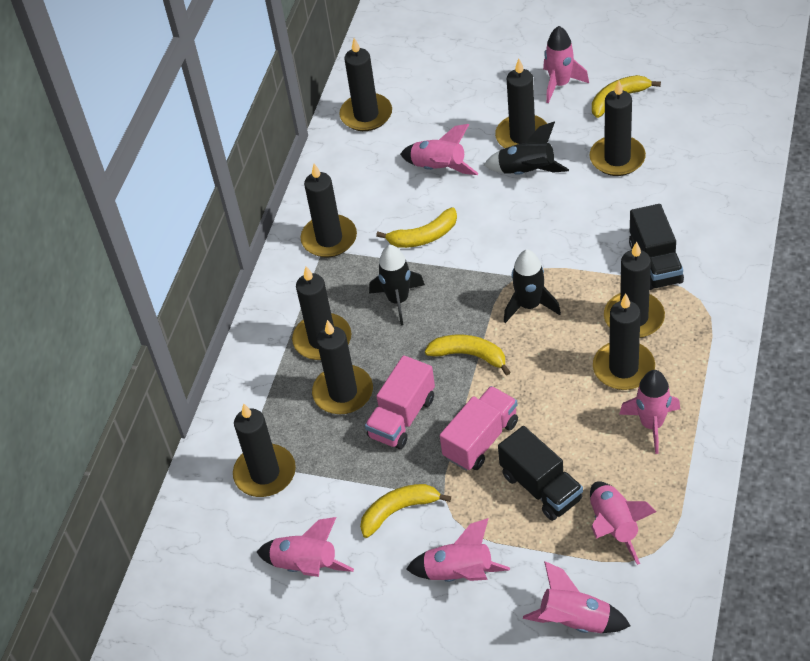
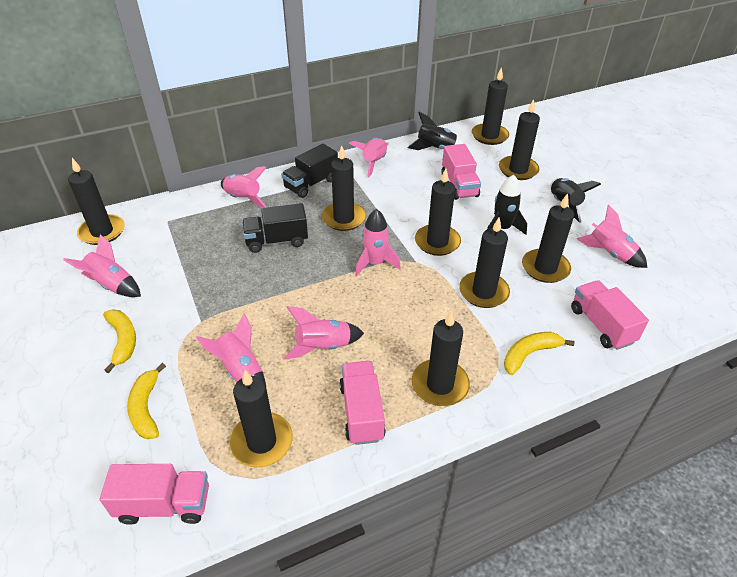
pink truck: 2 -> 4
yellow banana: 4 -> 3

